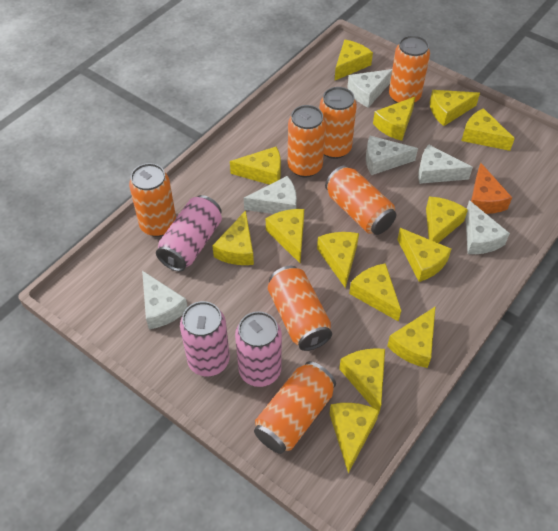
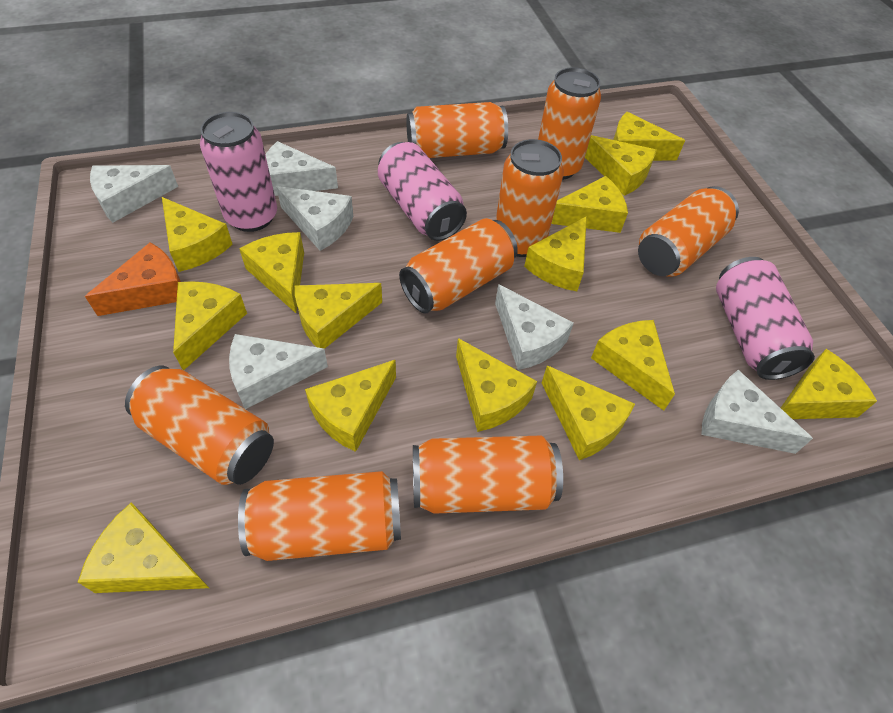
orange can: 7 -> 8

